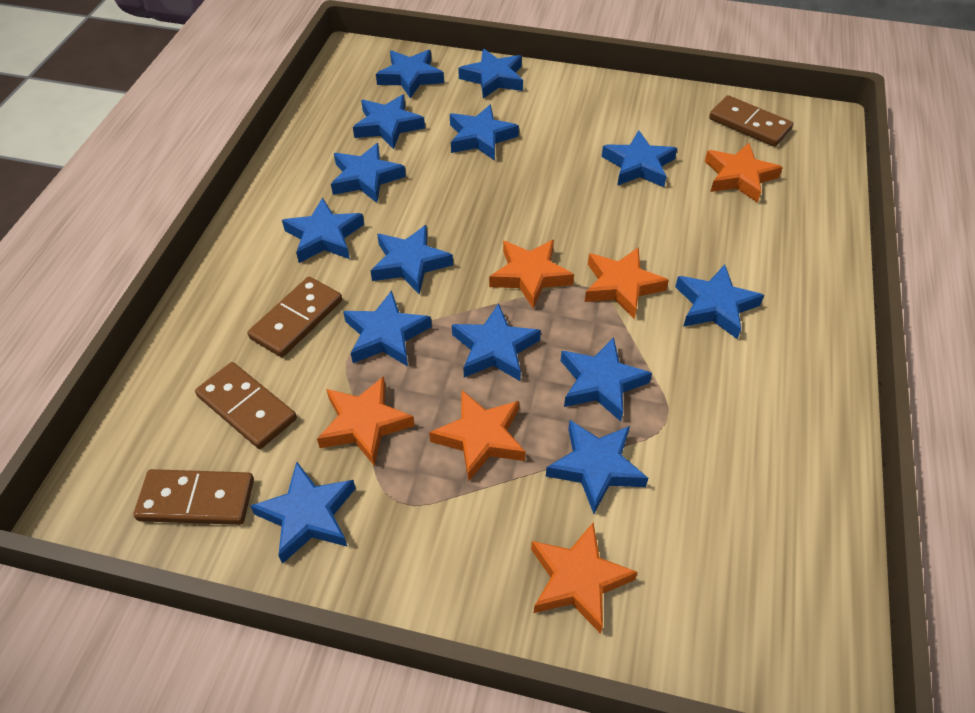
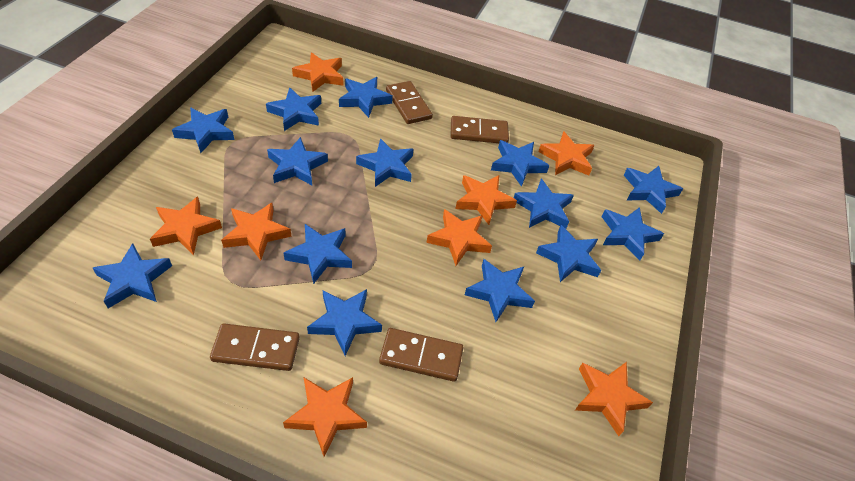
orange star: 6 -> 8

